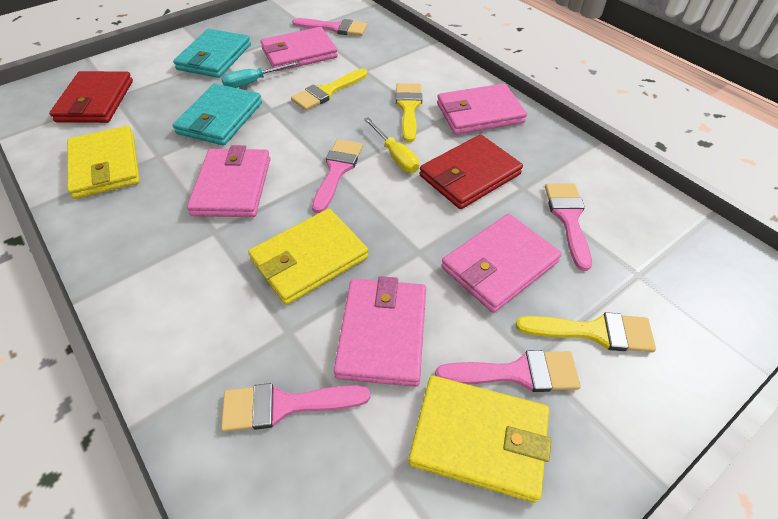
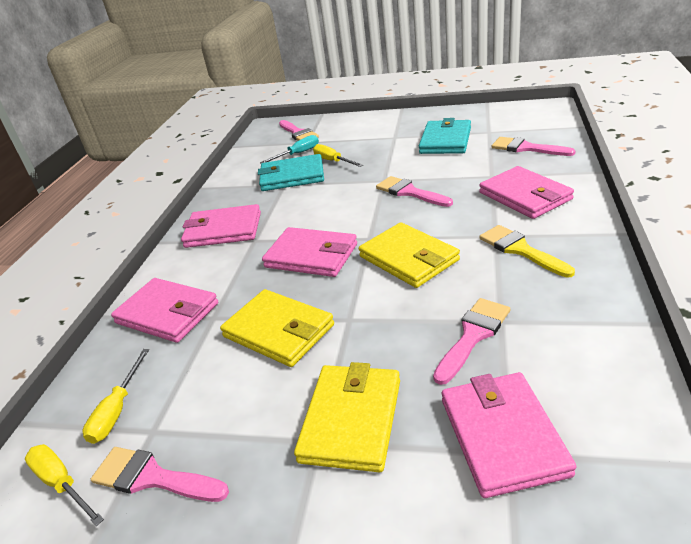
red wallet: 2 -> 0
yellow brush: 3 -> 1
yellow screwdriver: 1 -> 3

